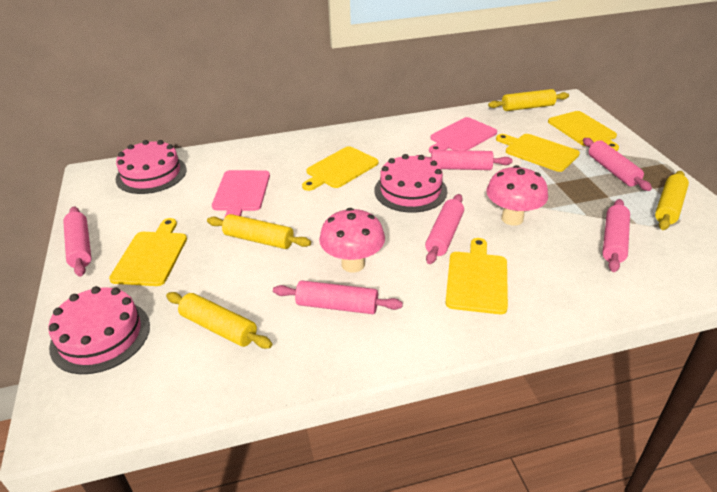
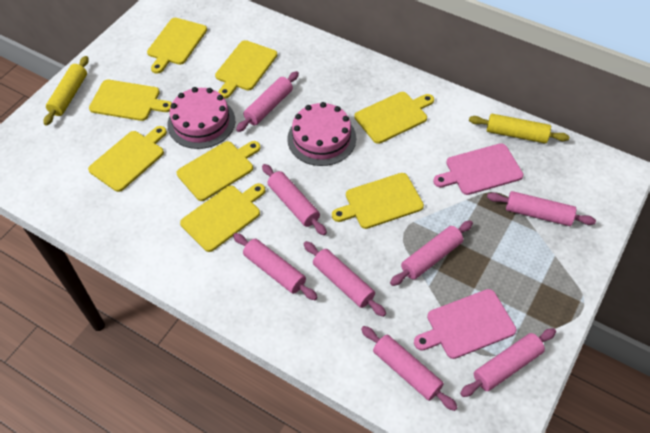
pink cake: 3 -> 2
pink mushroom: 2 -> 0
pink rolling pin: 6 -> 8
yellow cutting board: 5 -> 8
yellow rolling pin: 4 -> 2

